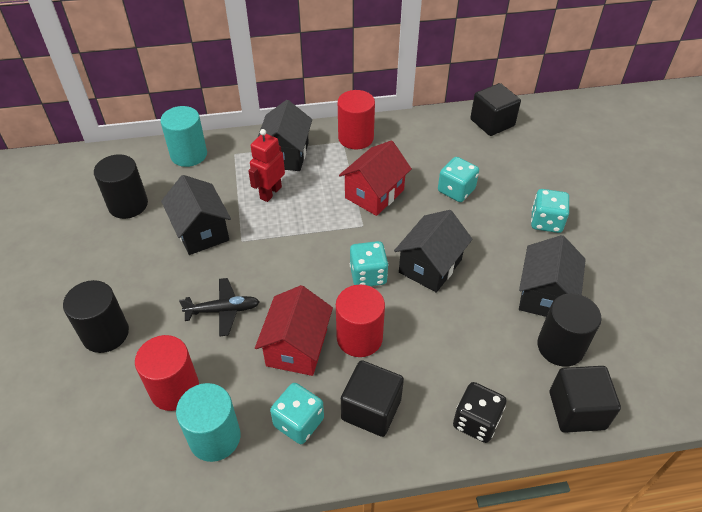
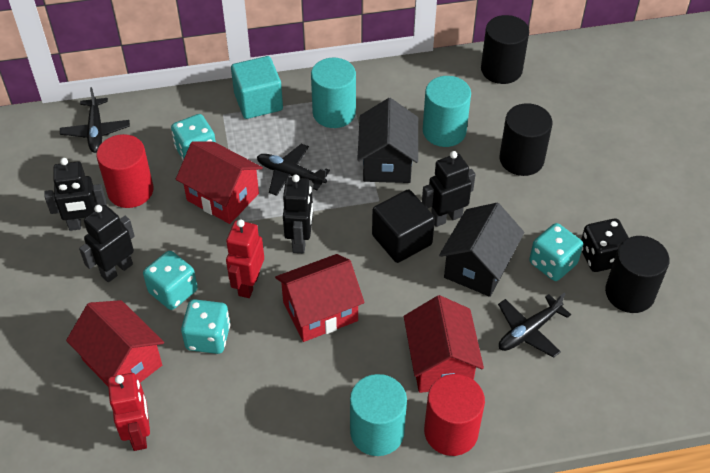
black cube: 3 -> 1
black house: 4 -> 2
black plane: 1 -> 3
black robot: 0 -> 4
red cylinder: 3 -> 2
red house: 2 -> 4
red robot: 1 -> 2
turquoise cube: 0 -> 1
turquoise cylinder: 2 -> 3

